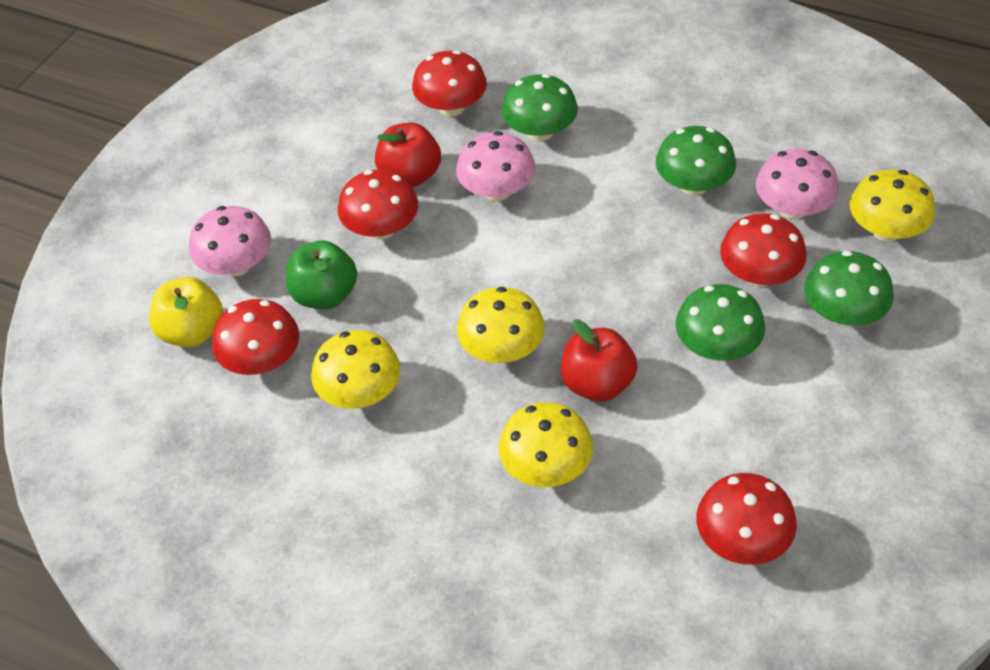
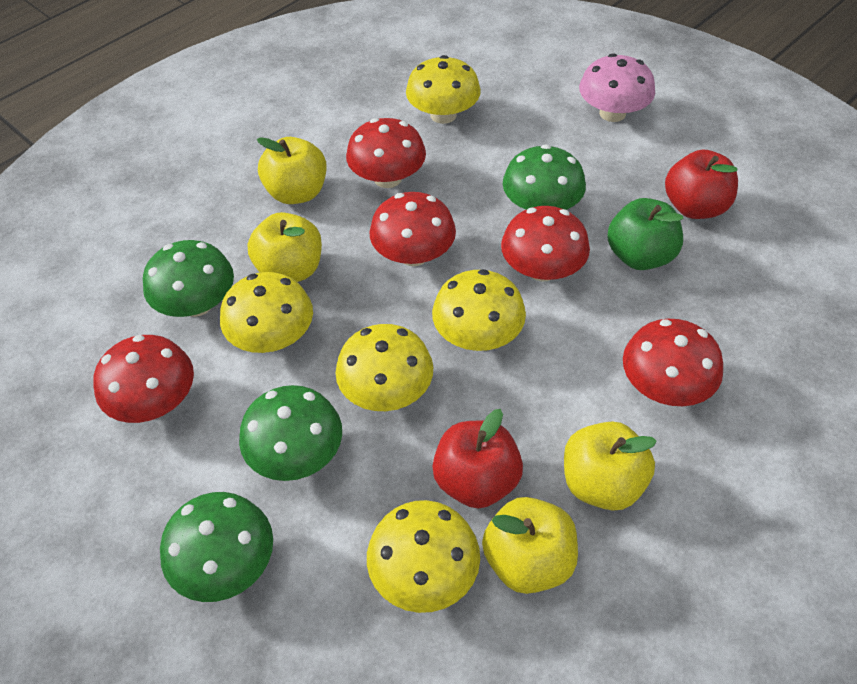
pink mushroom: 3 -> 1
yellow apple: 1 -> 4
yellow mushroom: 4 -> 5

